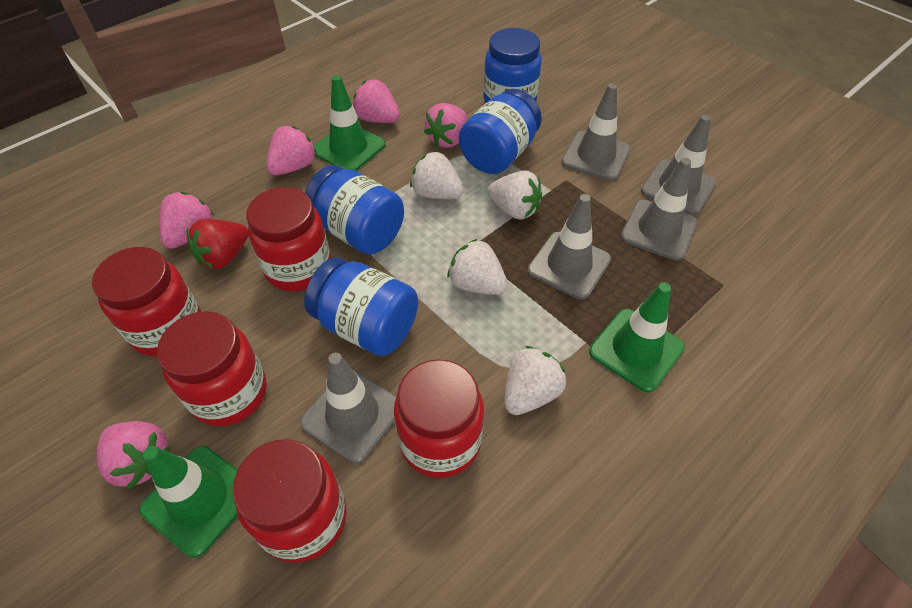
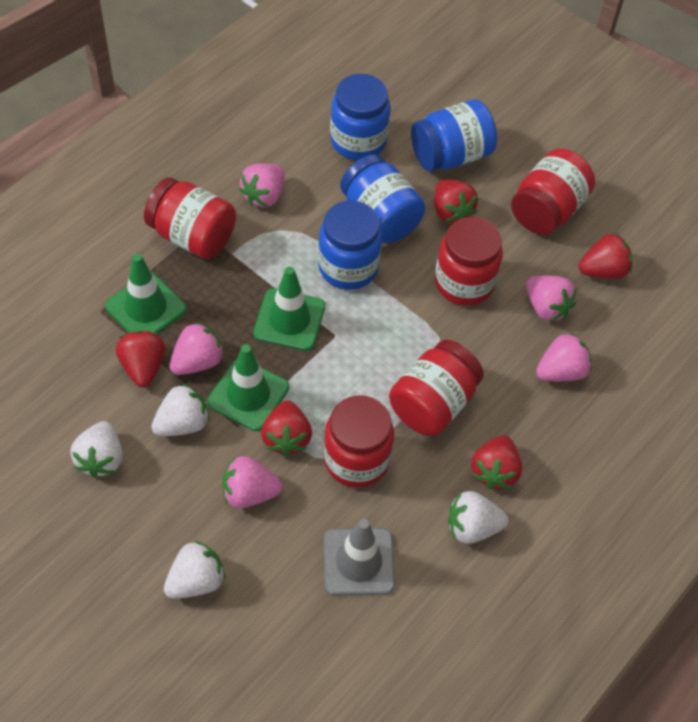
grey traffic cone: 5 -> 1
red strawberry: 1 -> 5

